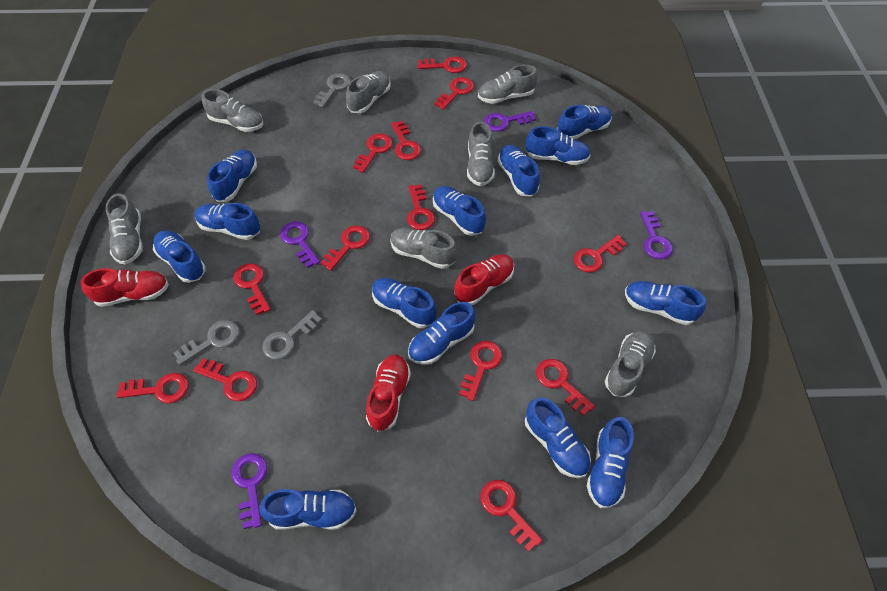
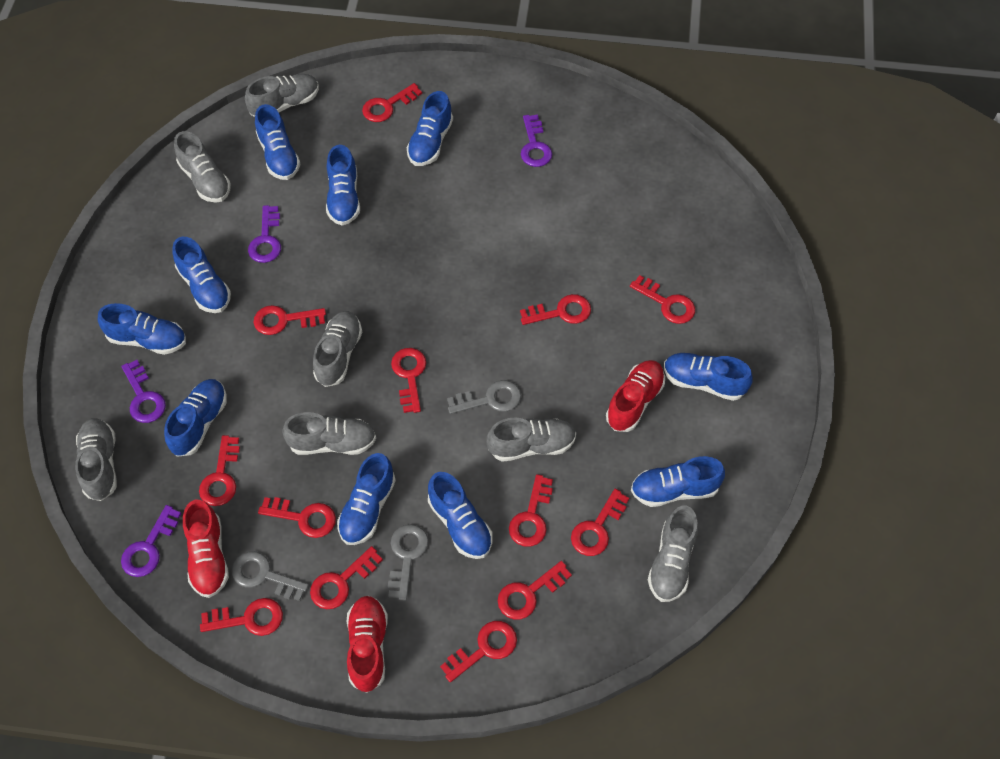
blue shoe: 13 -> 10

